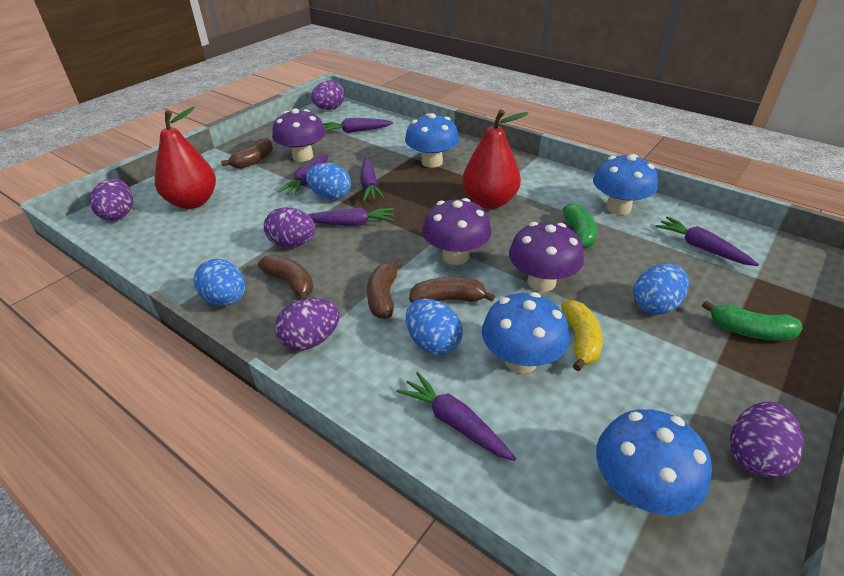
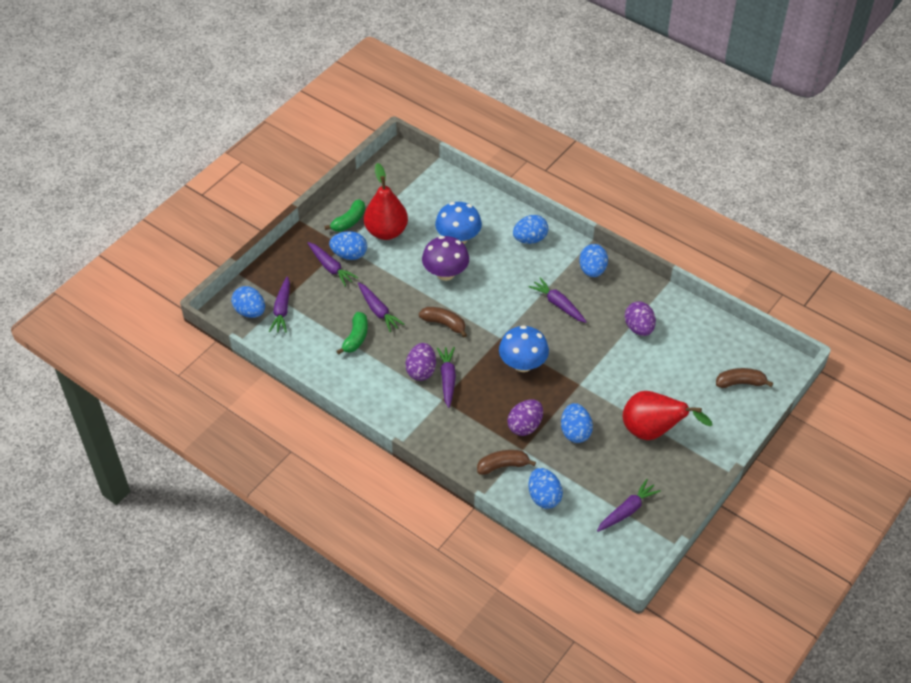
blue egg: 4 -> 6
blue mushroom: 4 -> 2
brown banana: 4 -> 3
purple egg: 5 -> 3
purple mushroom: 3 -> 1
yellow banana: 1 -> 0

